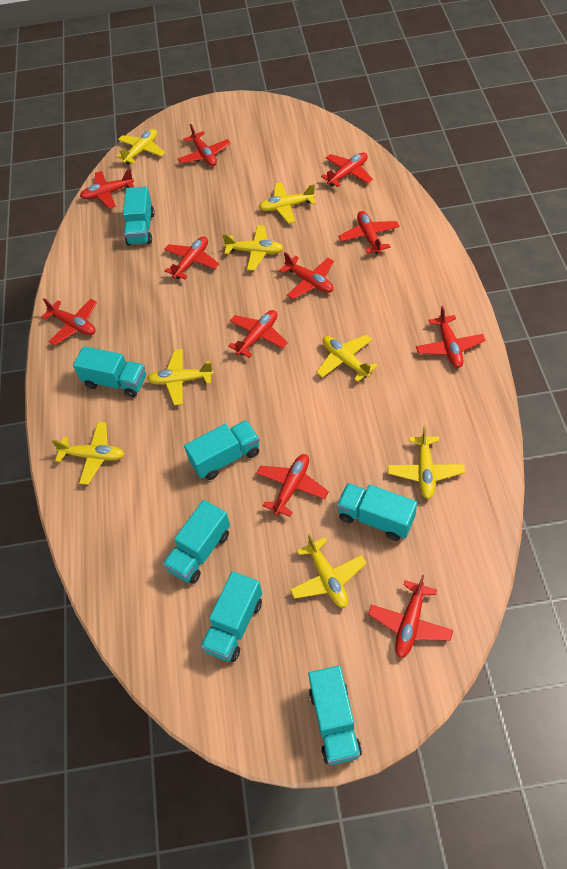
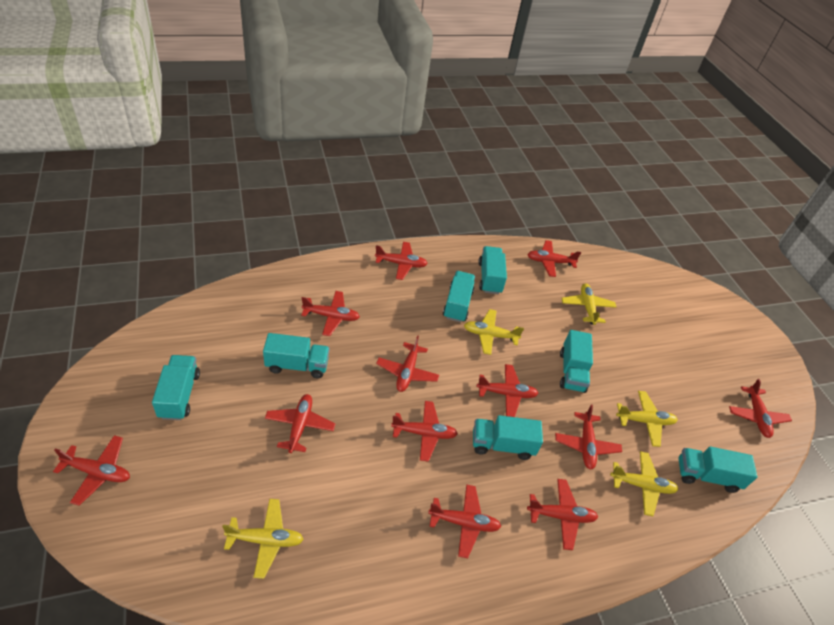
red plane: 11 -> 12
yellow plane: 8 -> 5

